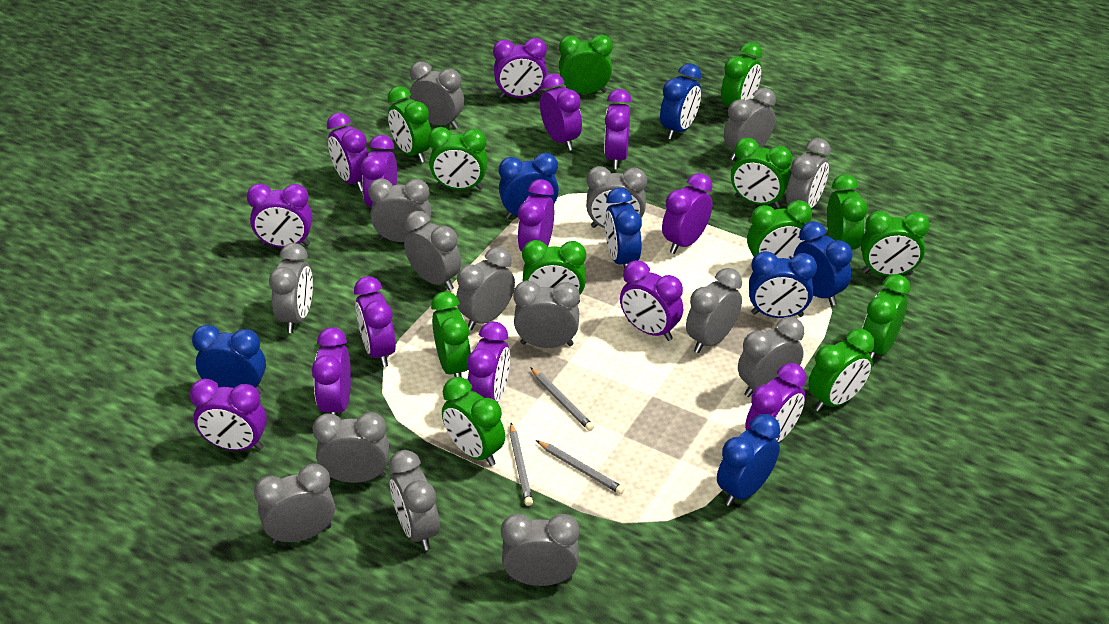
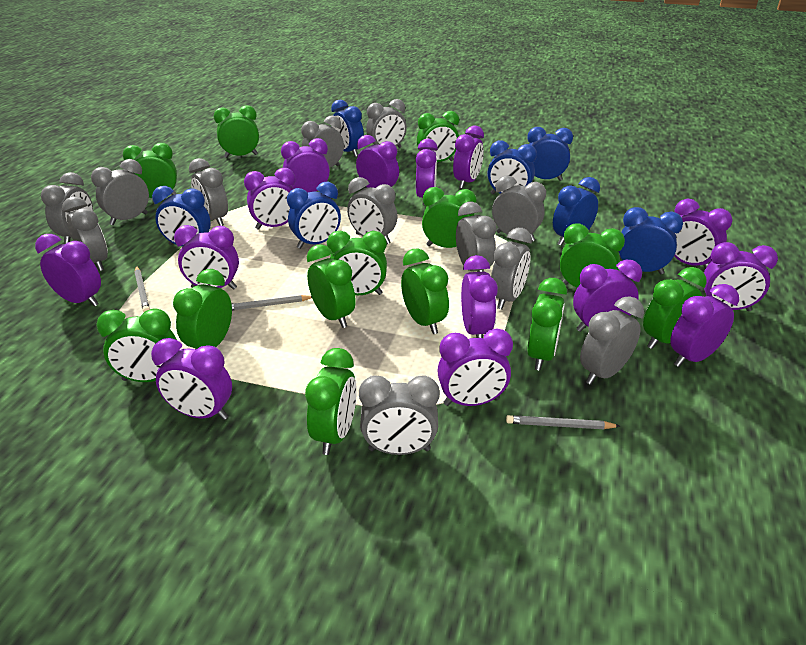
grey clock: 15 -> 12

